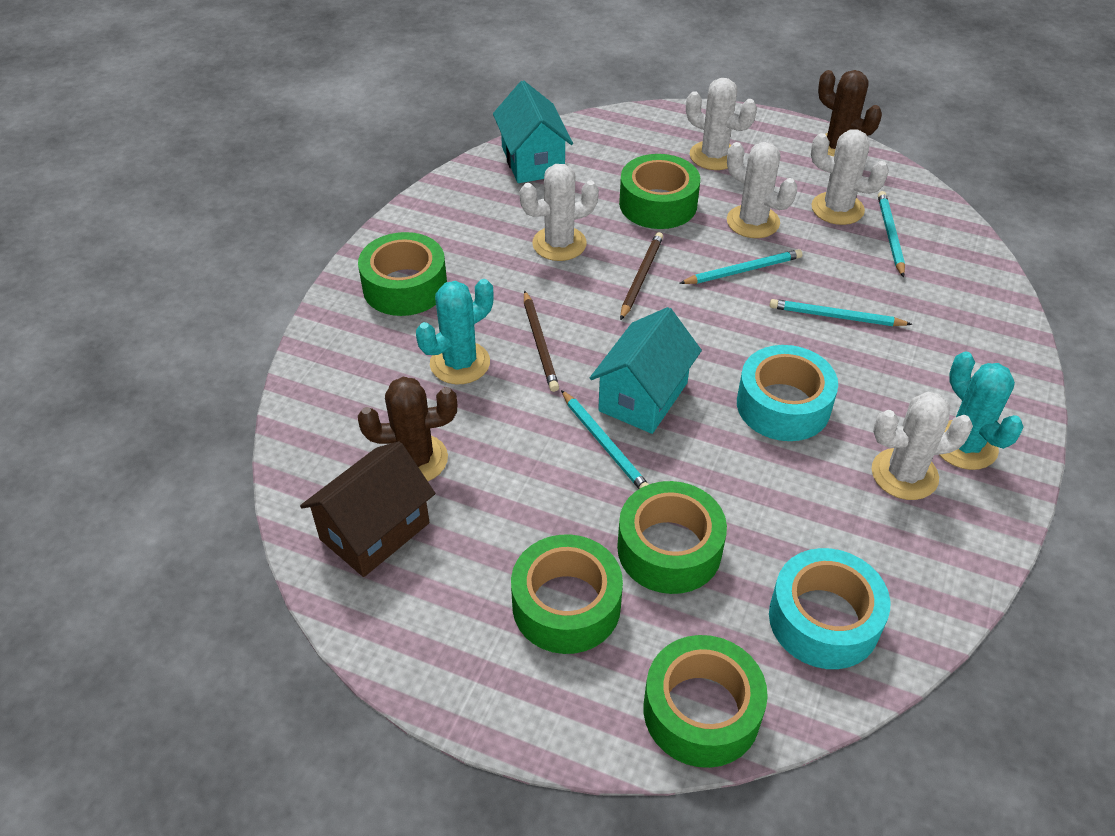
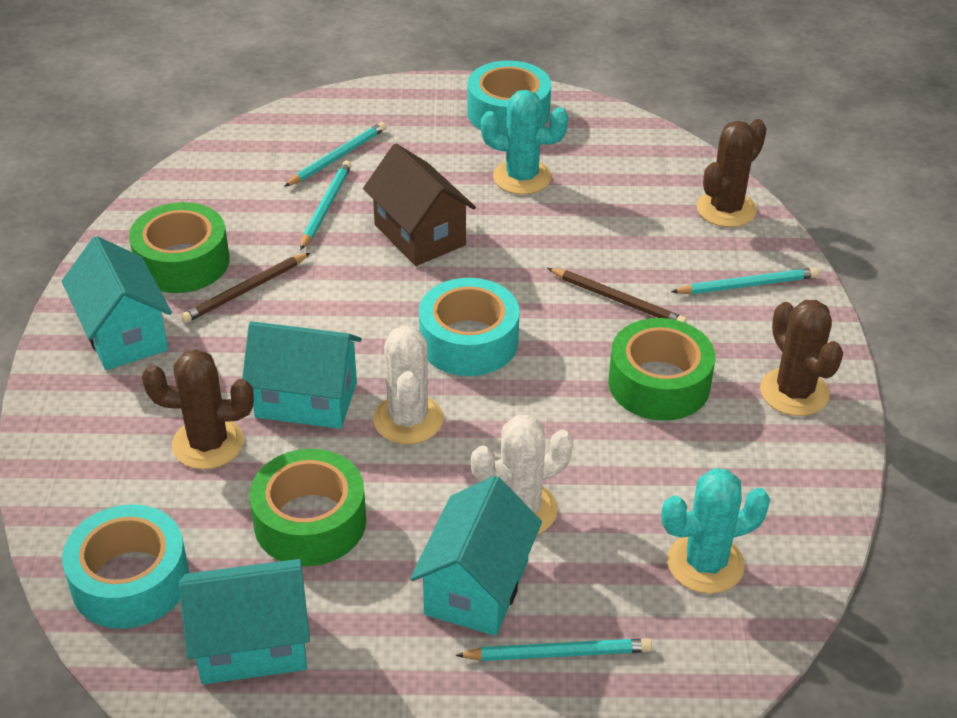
brown cactus: 2 -> 3
green tape: 5 -> 3
turquoise house: 2 -> 4
turquoise tape: 2 -> 3
white cactus: 5 -> 2

